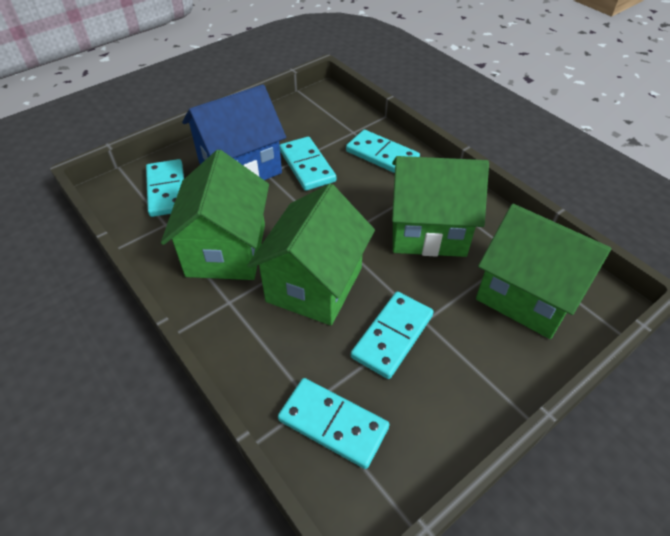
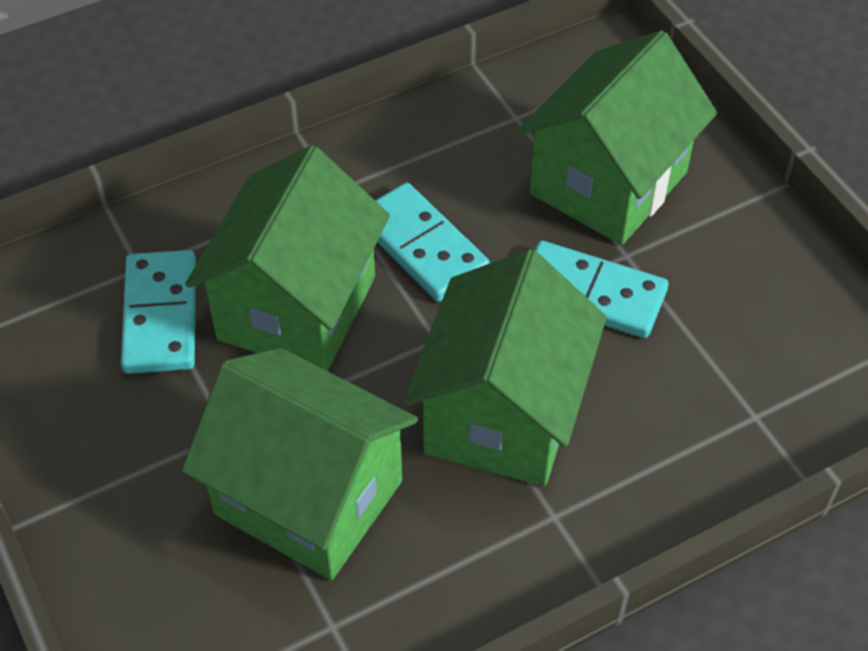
blue house: 1 -> 0
turquoise domino: 5 -> 3

